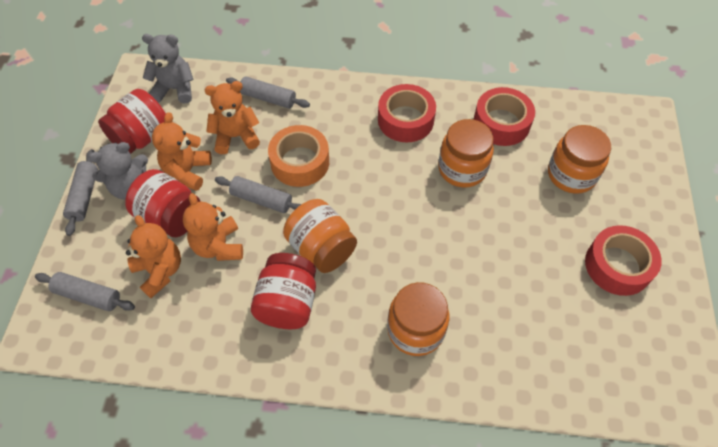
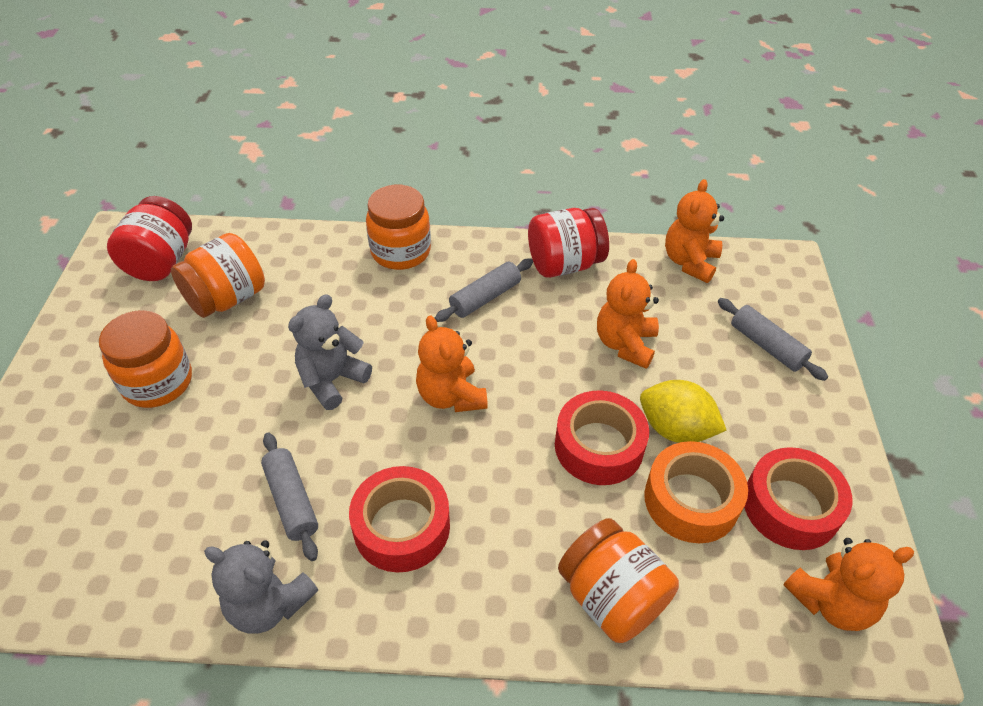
grey rolling pin: 4 -> 3
red jar: 3 -> 2
yellow lemon: 0 -> 1

